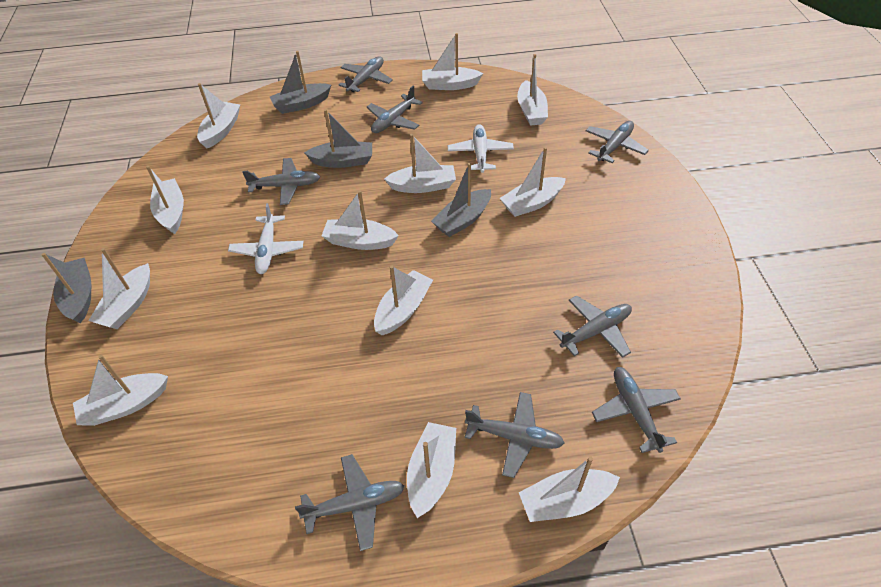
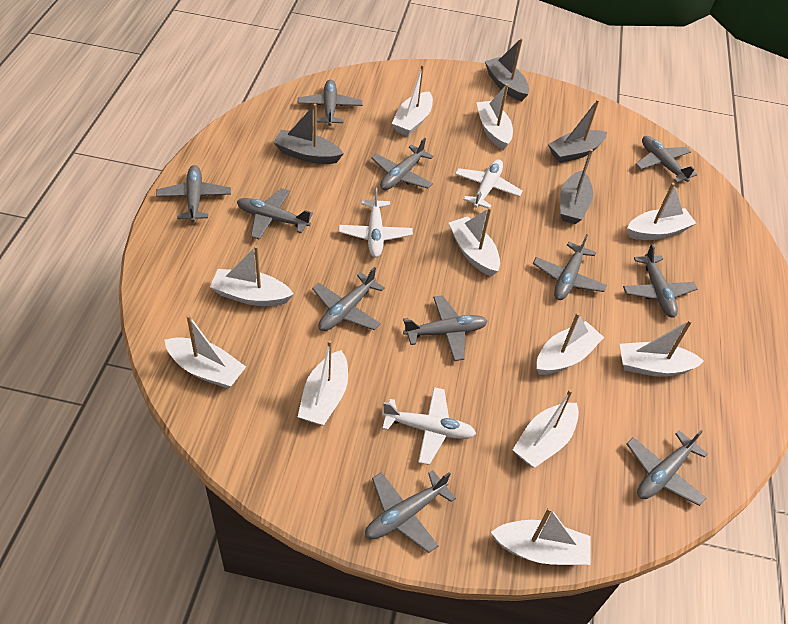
grey plane: 8 -> 11
white boat: 12 -> 11
white plane: 2 -> 3

